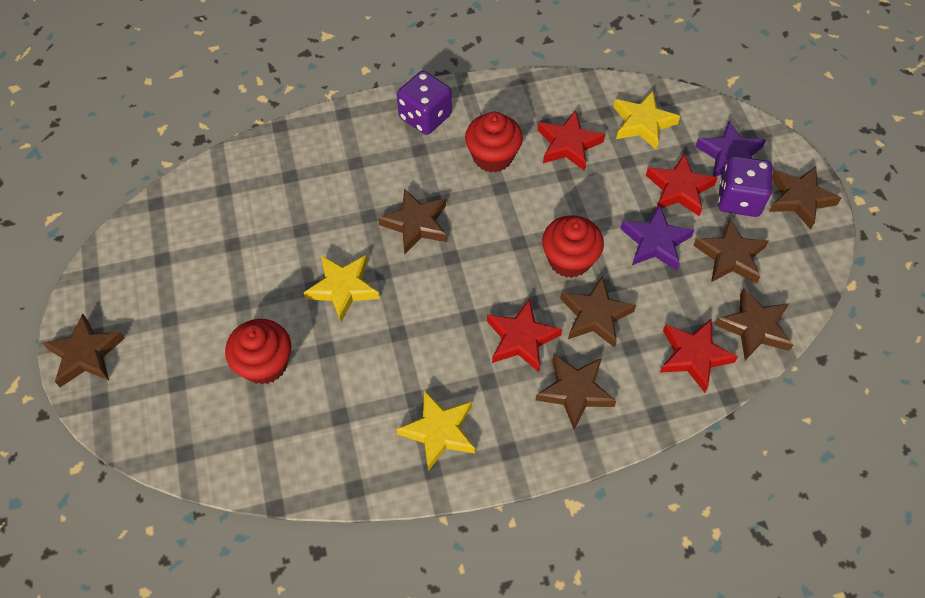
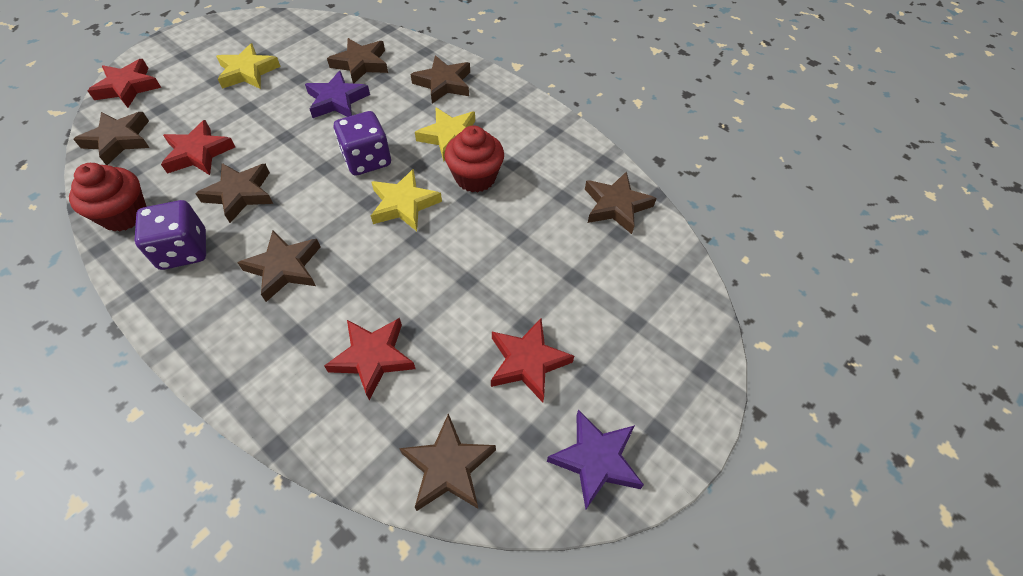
red cupcake: 3 -> 2

